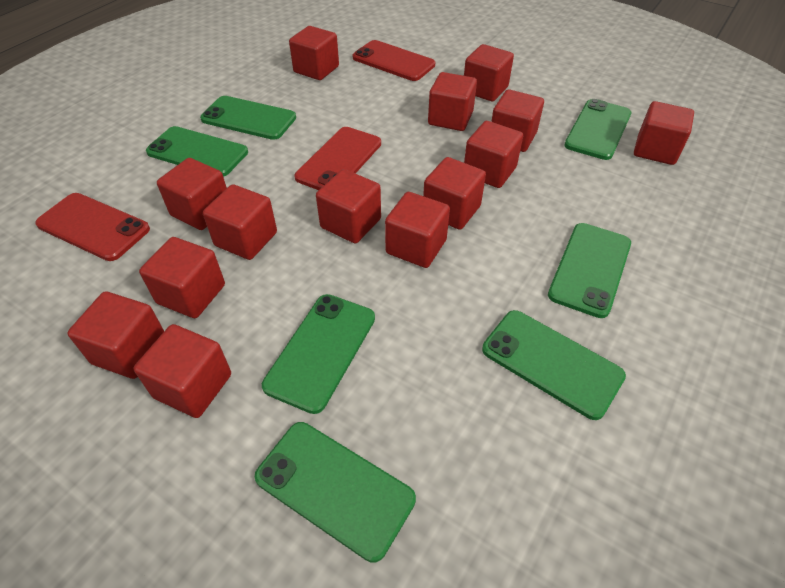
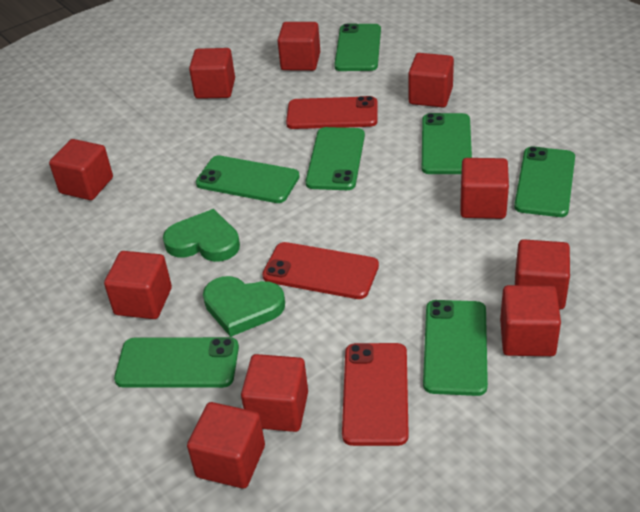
green heart: 0 -> 2
red cube: 14 -> 10

